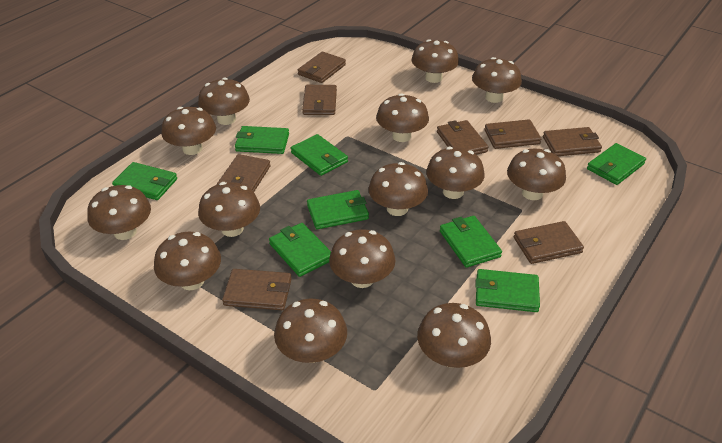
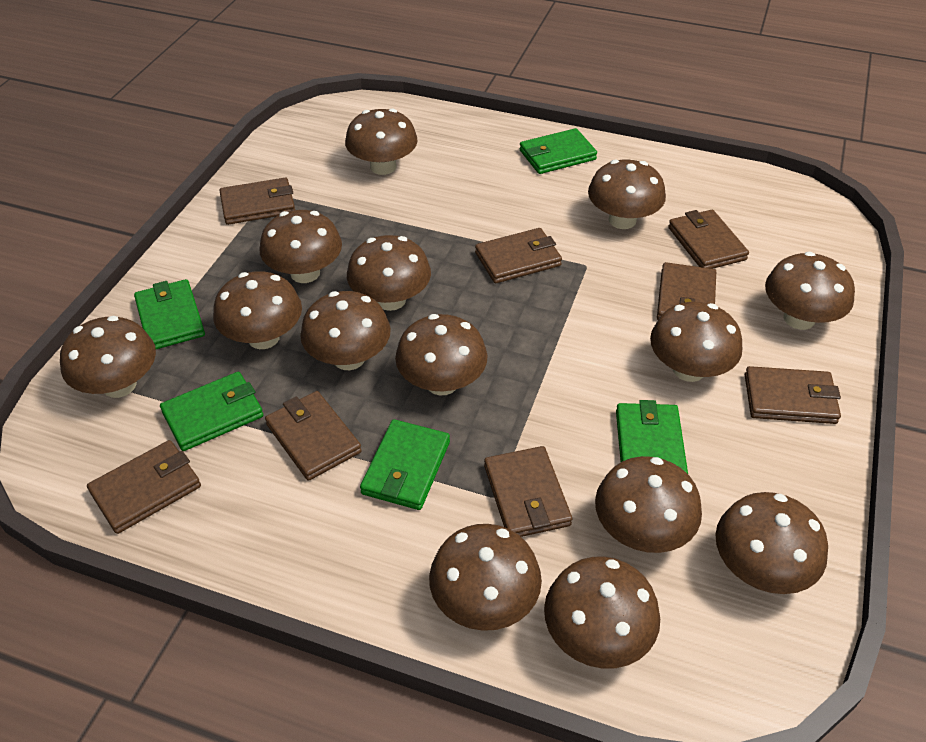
green wallet: 8 -> 5

